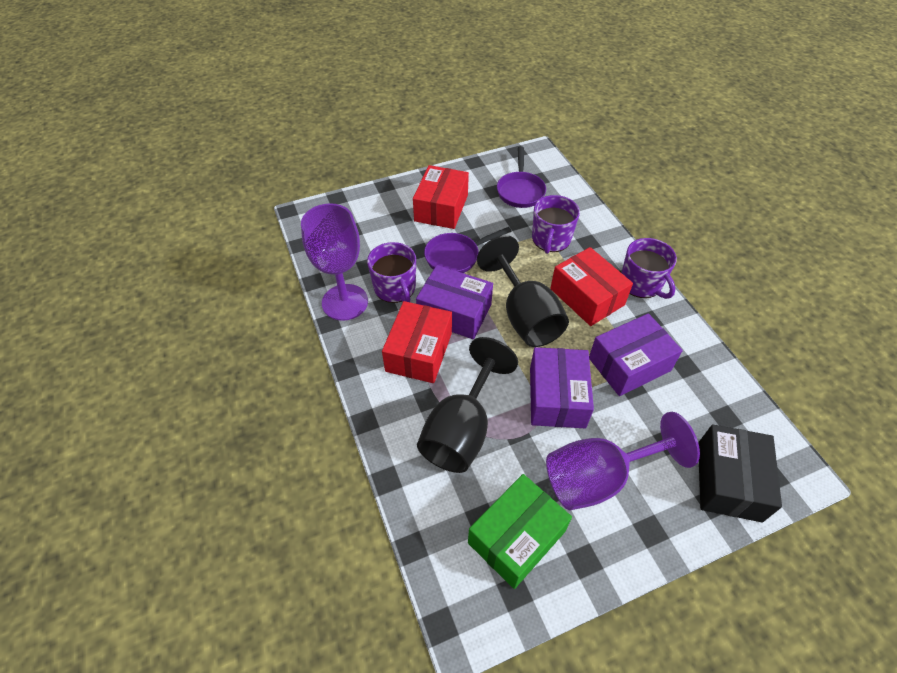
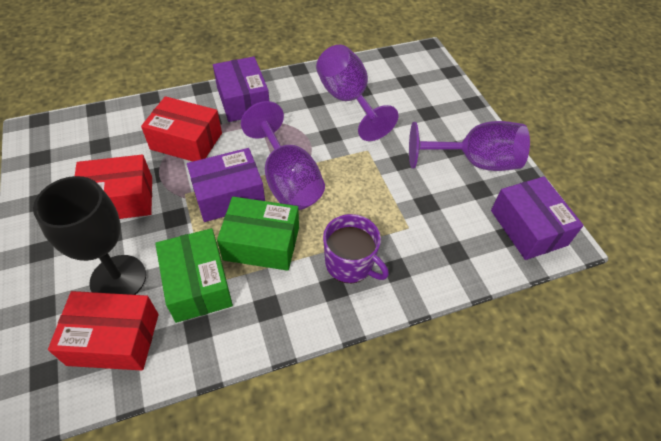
black box: 1 -> 0
black goblet: 2 -> 1
green box: 1 -> 2
purple goblet: 2 -> 3
purple mug: 3 -> 1
purple pan: 2 -> 0

